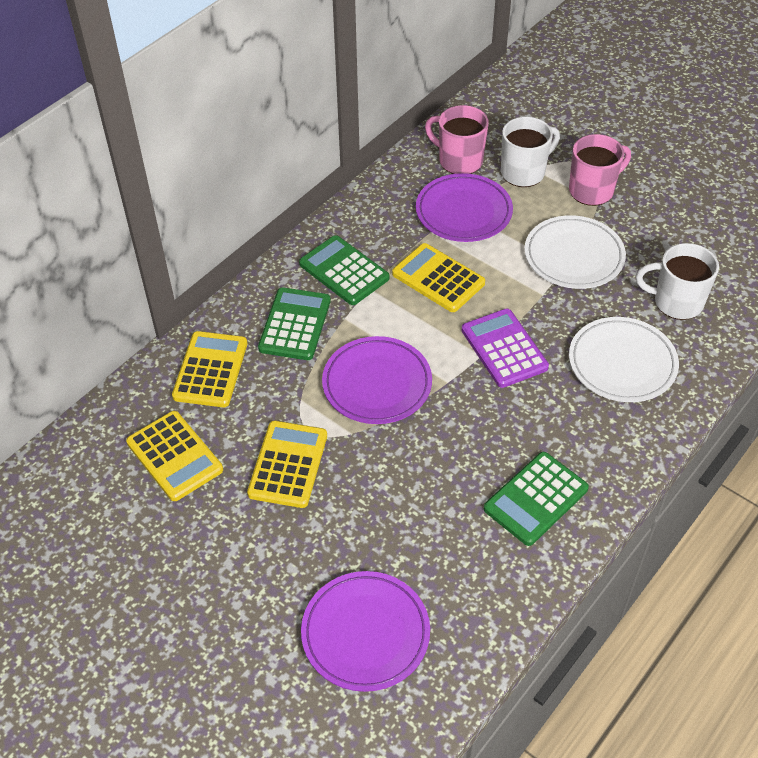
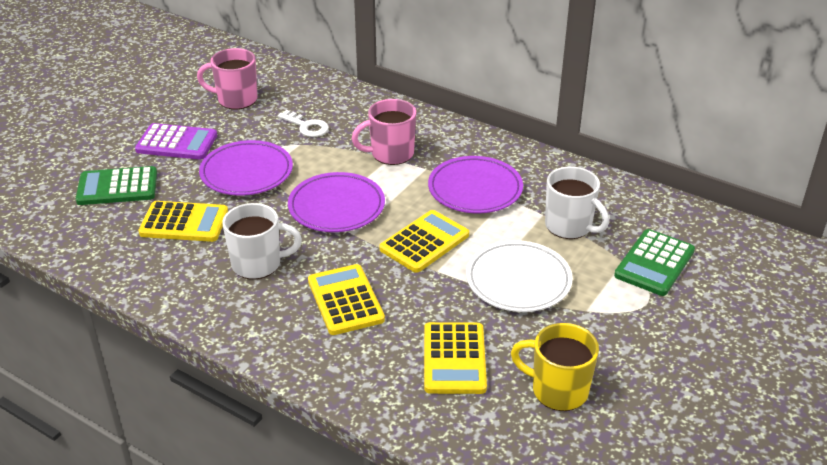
green calculator: 3 -> 2
white key: 0 -> 1
white plate: 2 -> 1
yellow mug: 0 -> 1

